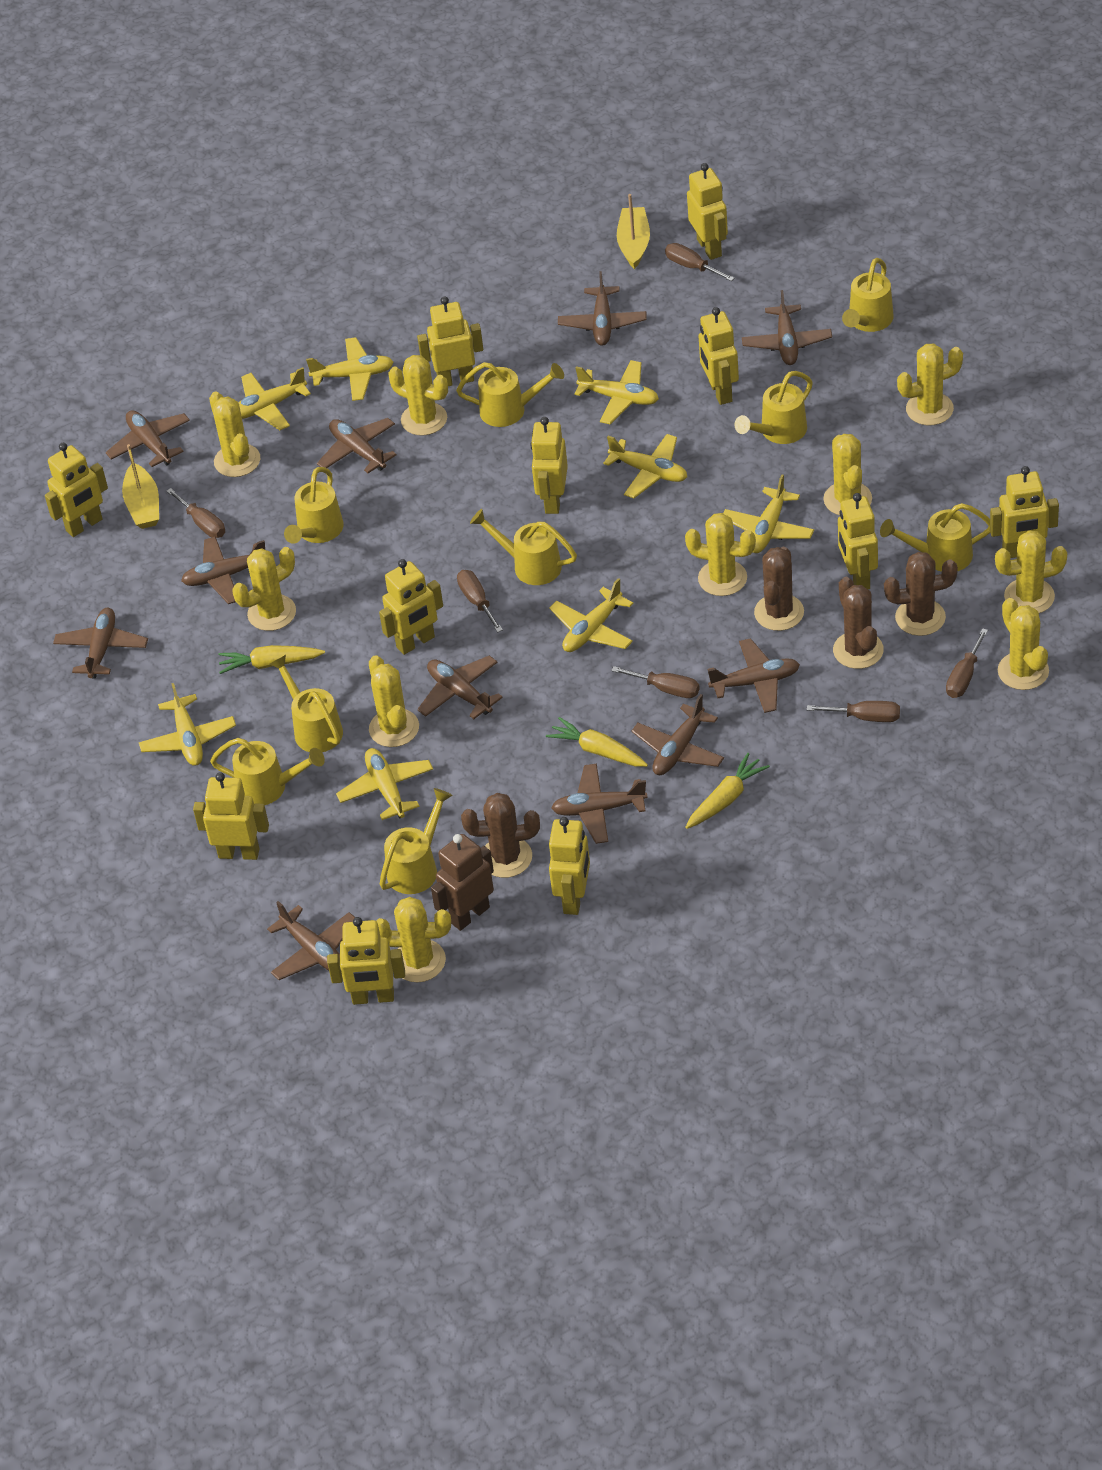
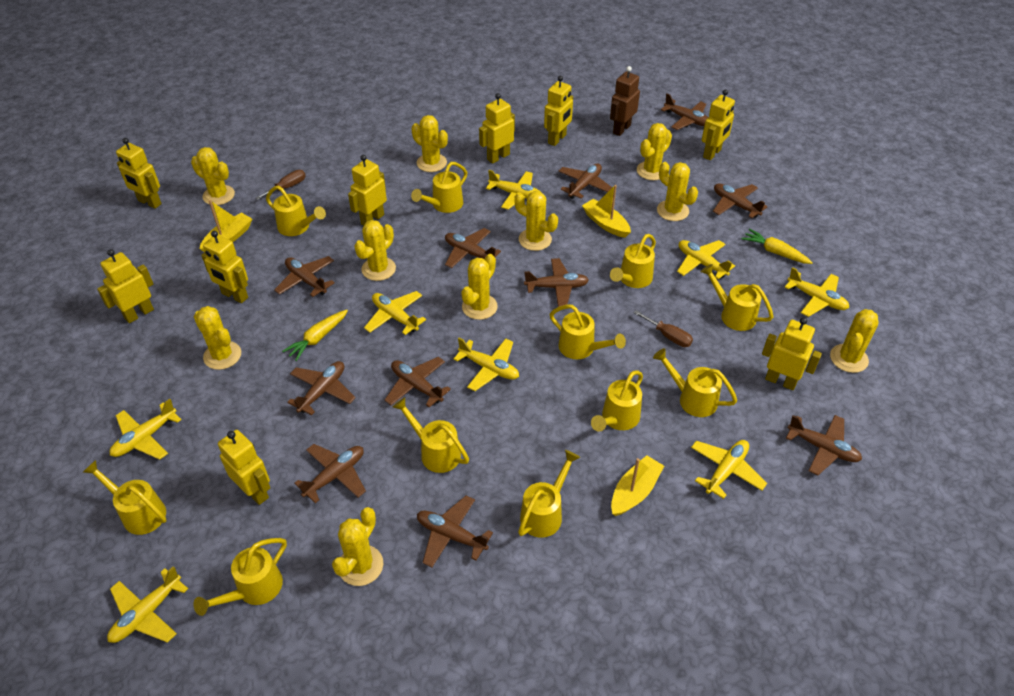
brown cactus: 4 -> 0
brown screwdriver: 6 -> 2
yellow boat: 2 -> 3
yellow carrot: 3 -> 2
yellow robot: 11 -> 9
yellow watering can: 9 -> 11

